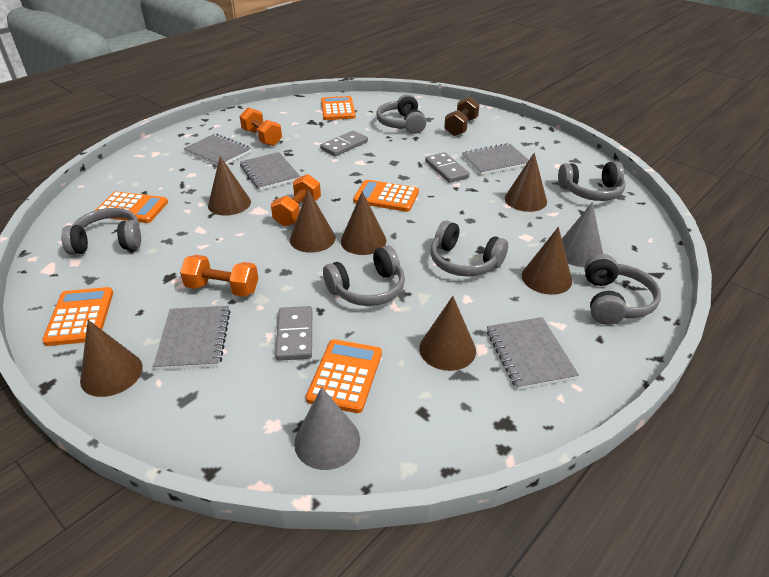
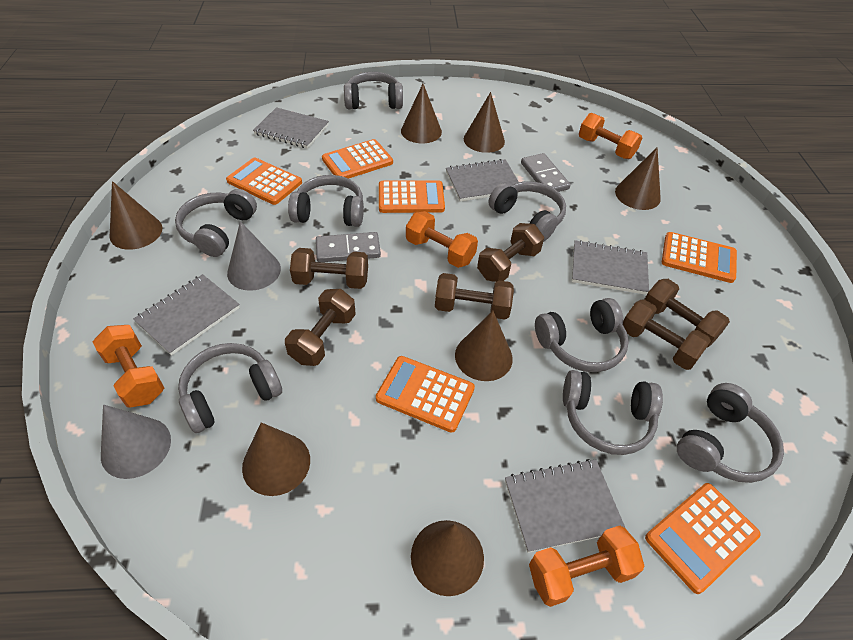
brown dumbbell: 1 -> 6
grey domino: 3 -> 2
grey headphones: 6 -> 8
orange calculator: 5 -> 6
orange dumbbell: 3 -> 4

